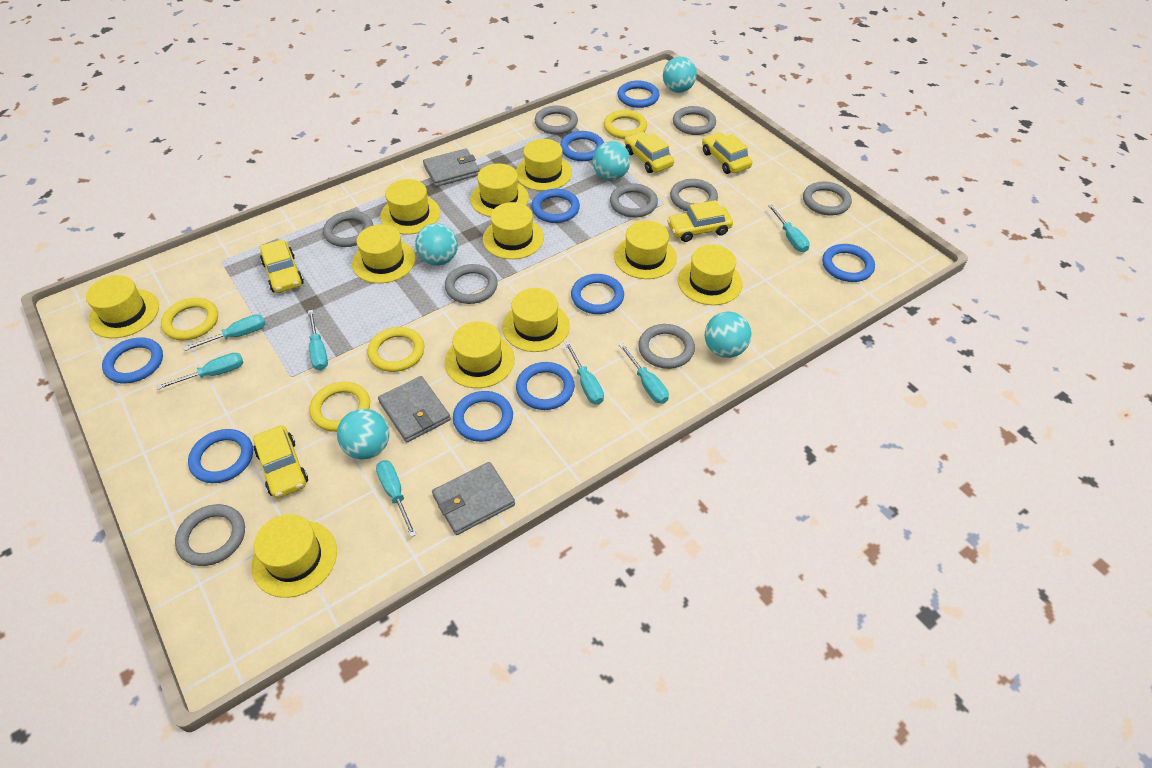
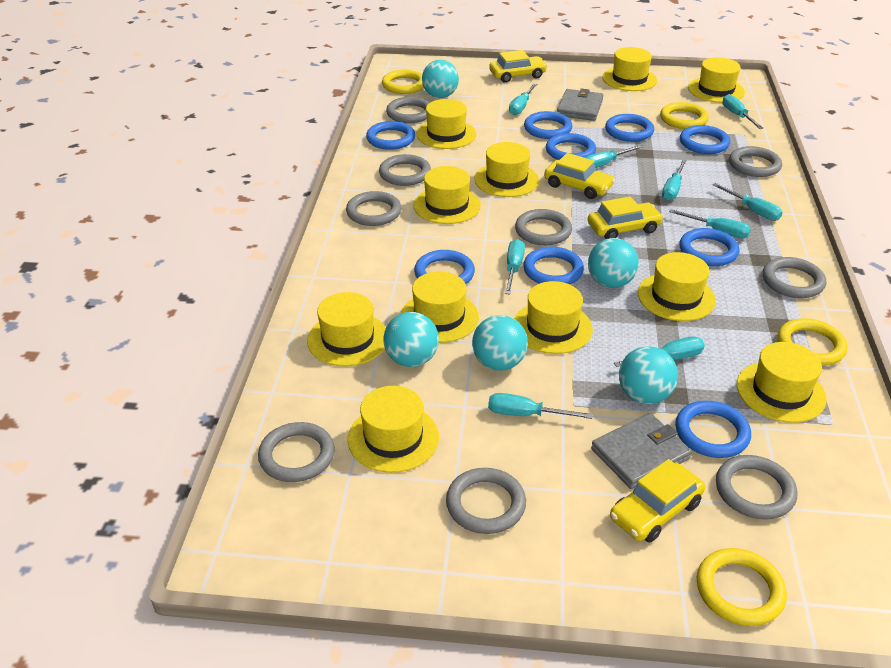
grey wallet: 3 -> 2
turquoise screwdriver: 7 -> 9
yellow car: 5 -> 4

